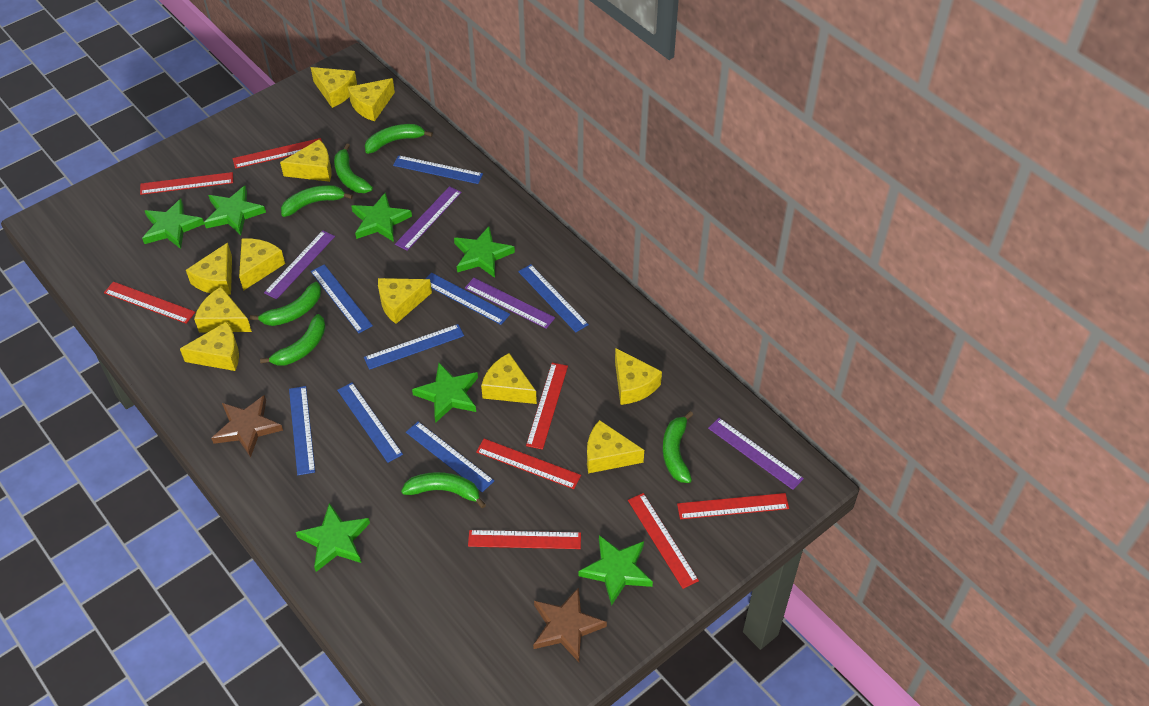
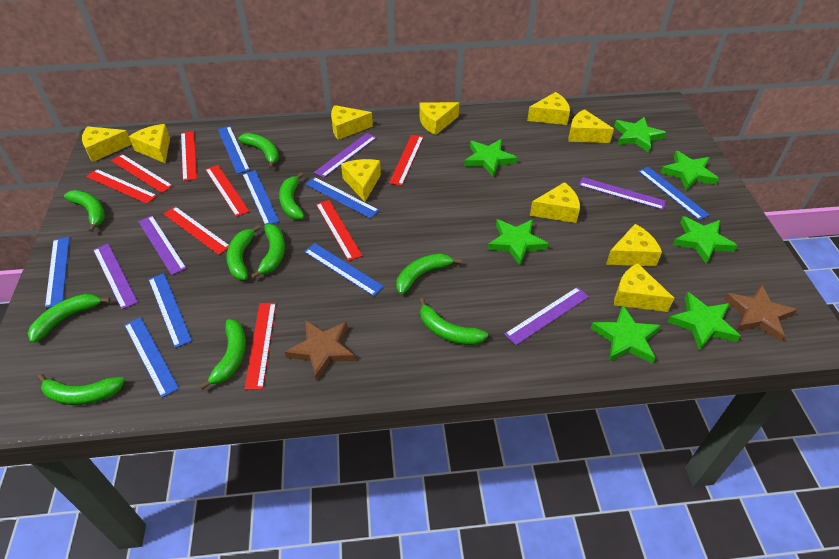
green banana: 7 -> 10
purple ruler: 4 -> 5
yellow cheese: 11 -> 10

